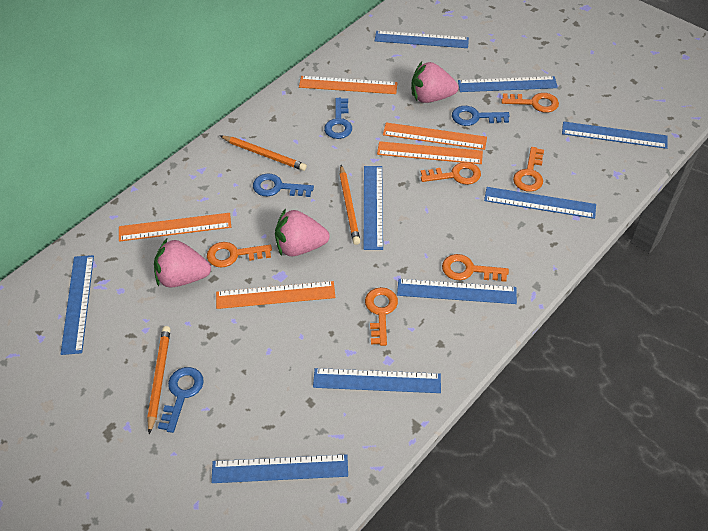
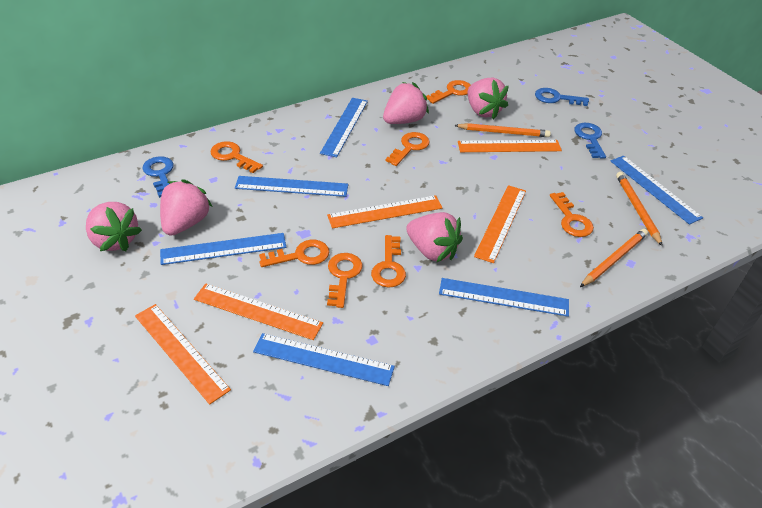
blue key: 4 -> 3
blue ruler: 9 -> 6
orange key: 6 -> 7
pink strawberry: 3 -> 5

